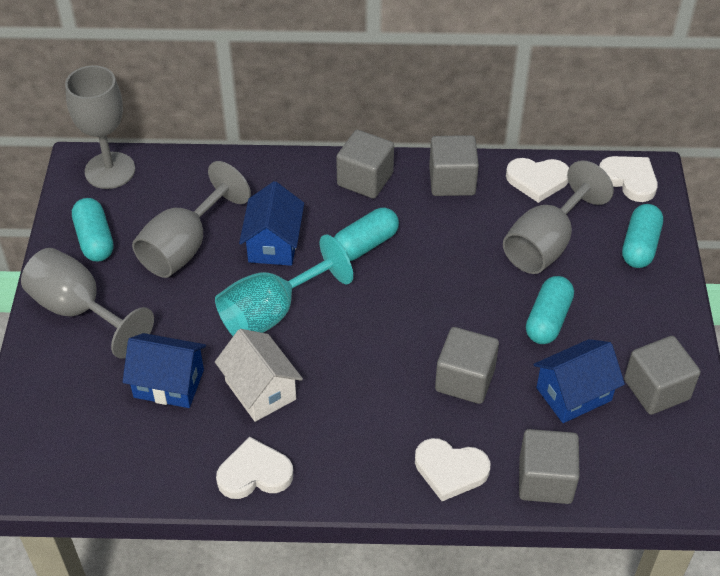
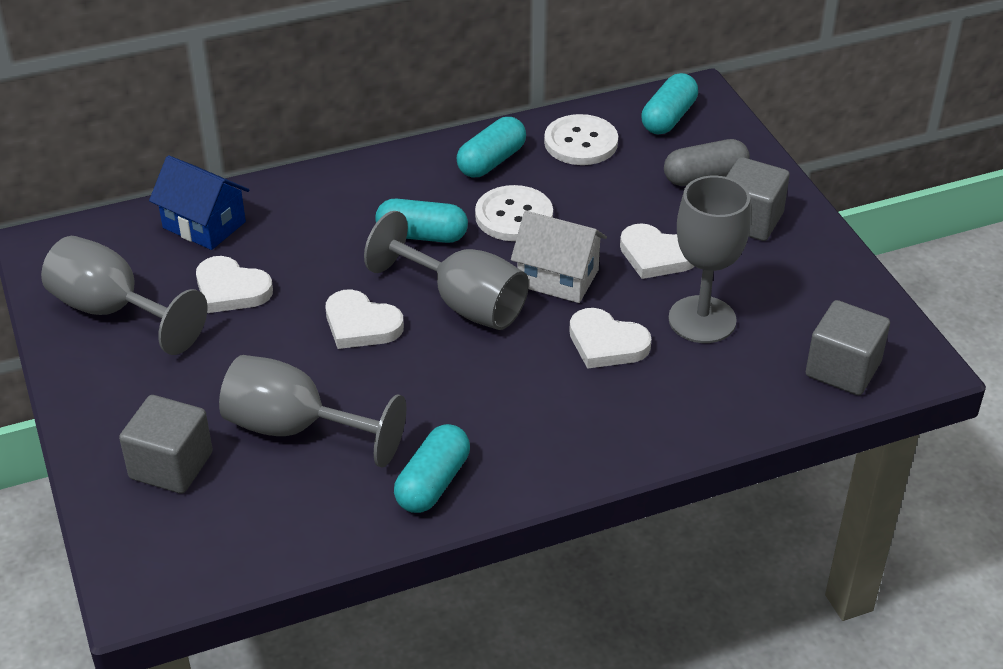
blue house: 3 -> 1
grey capsule: 0 -> 1
grey cube: 5 -> 3
turquoise goblet: 1 -> 0
white button: 0 -> 2

